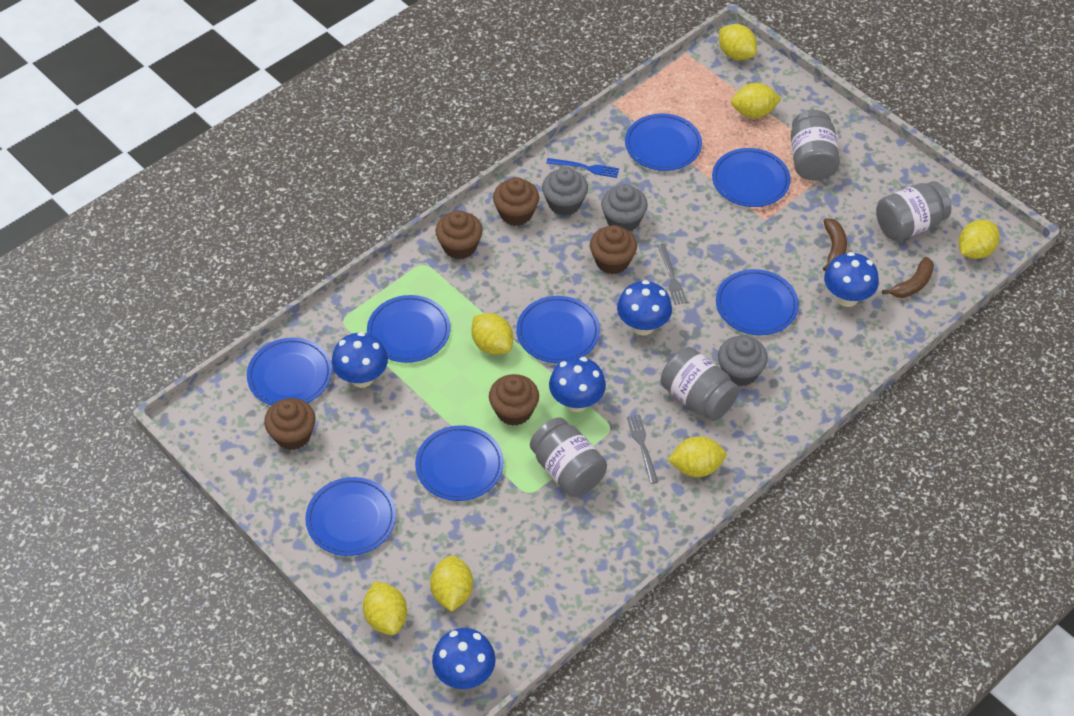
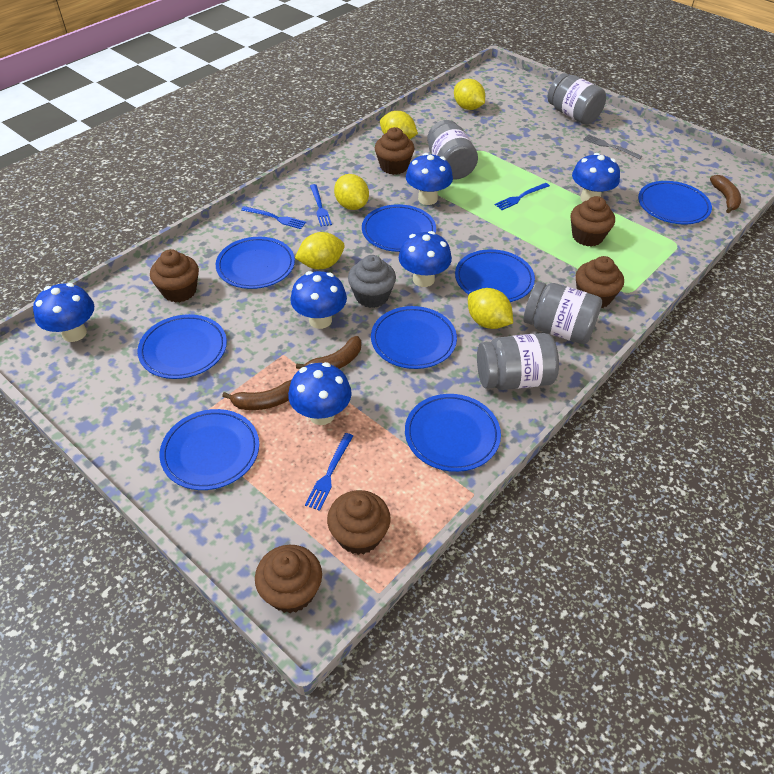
blue fork: 1 -> 4
blue mushroom: 5 -> 6
brown banana: 2 -> 3
brown cupcake: 5 -> 6
grey cupcake: 3 -> 1
grey fork: 2 -> 1
yellow lemon: 7 -> 5

